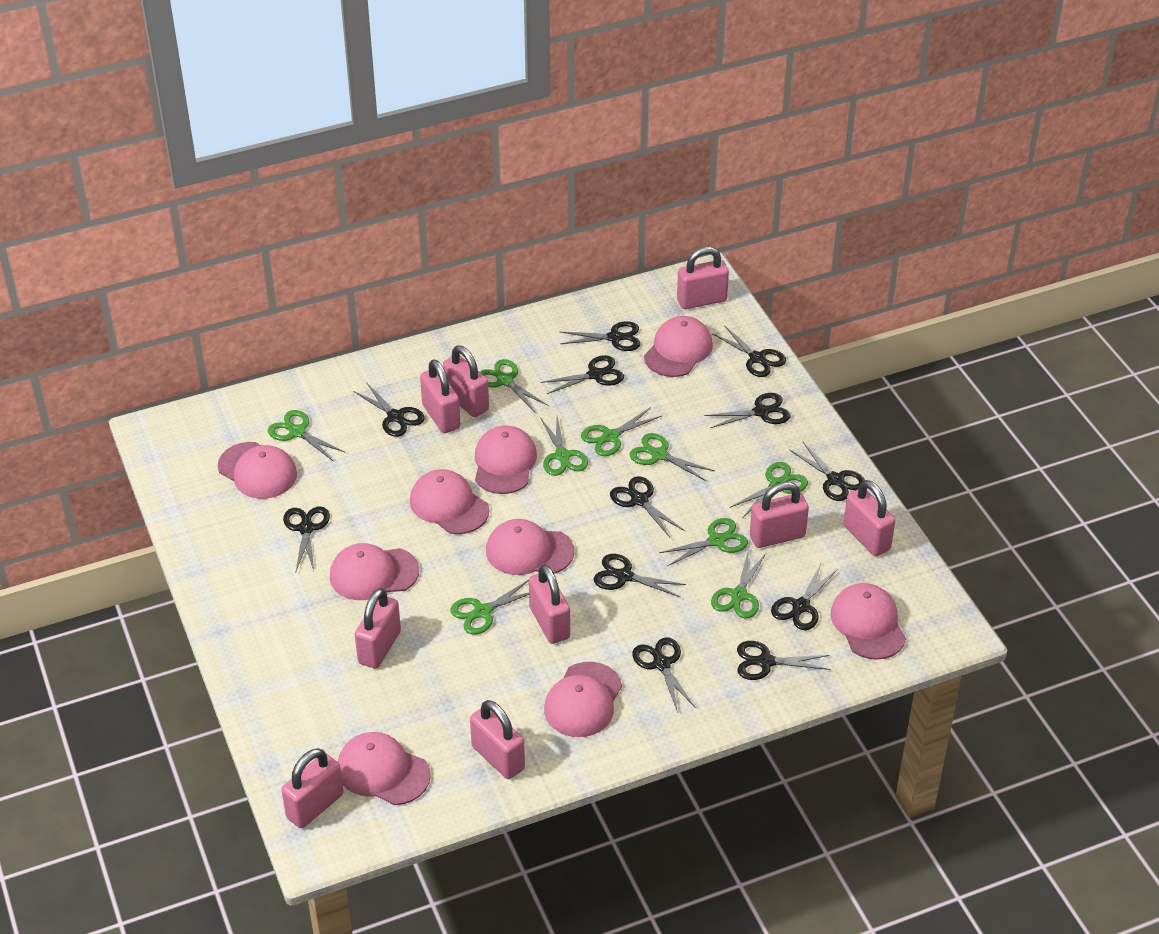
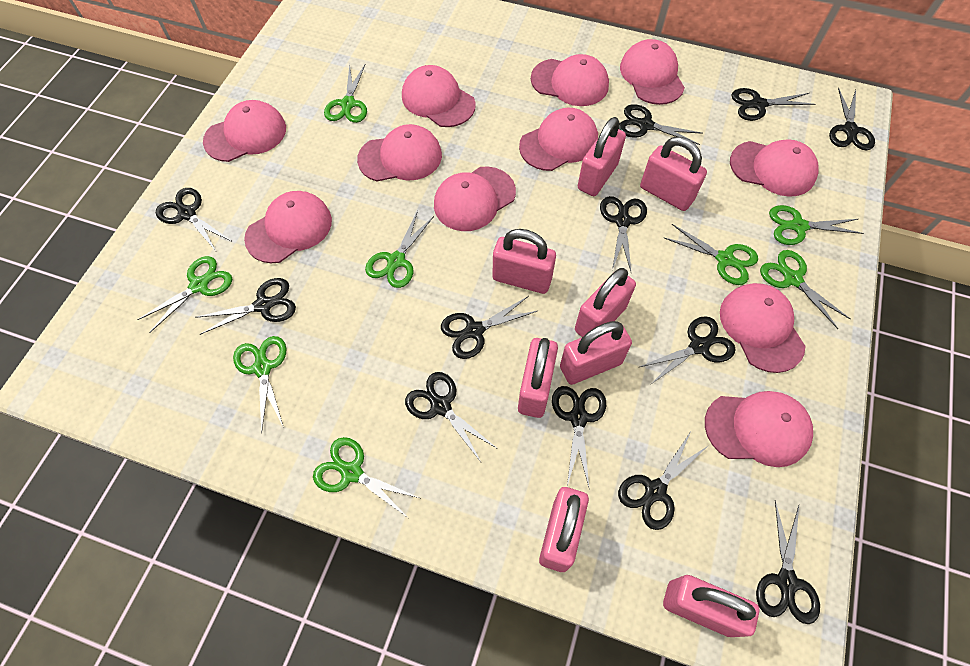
green scissors: 9 -> 8
pink cap: 9 -> 11
pink padlock: 9 -> 8

